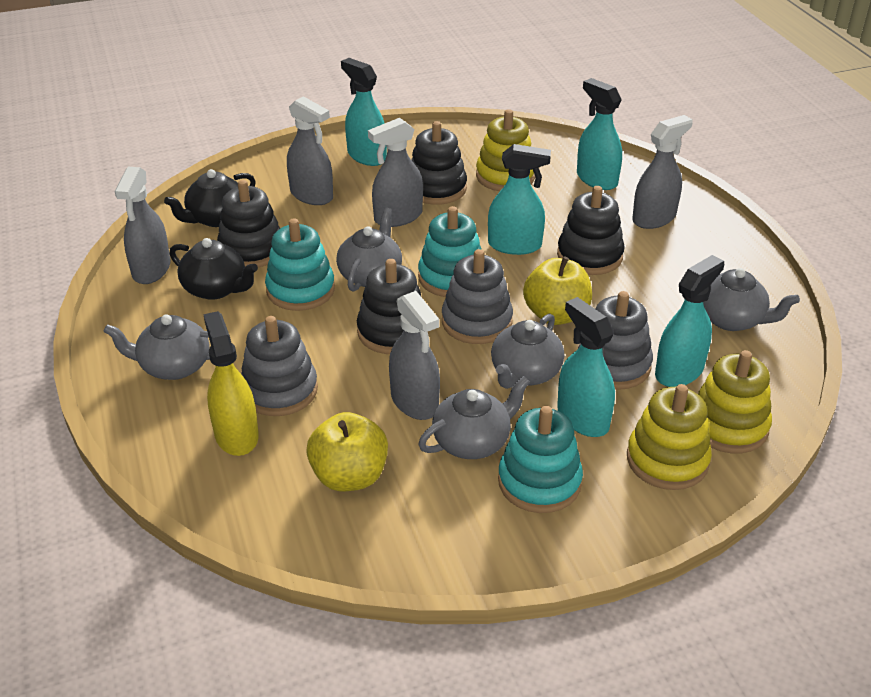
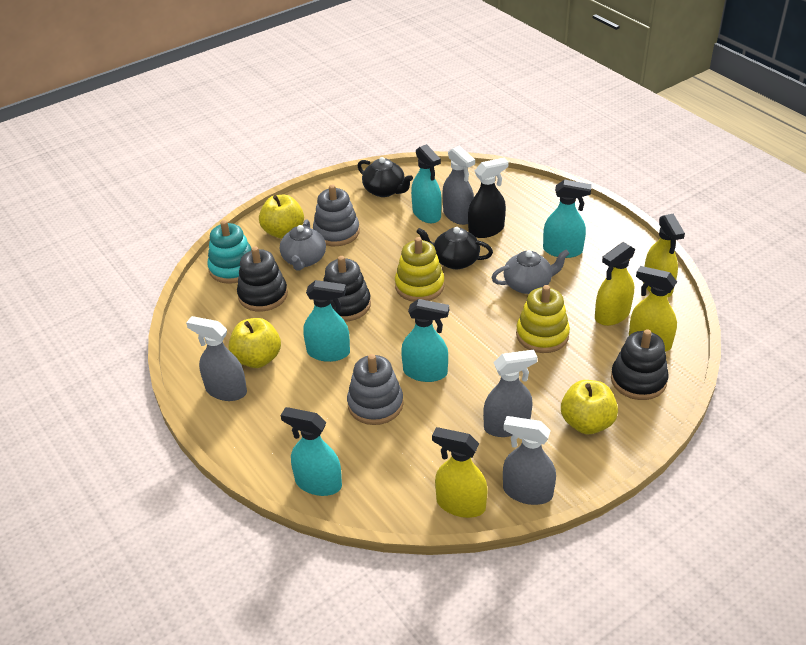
black spray bottle: 0 -> 1
black stacking toy: 4 -> 3
grey spray bottle: 5 -> 4
grey stacking toy: 3 -> 2
grey teapot: 5 -> 2
turquoise stacking toy: 3 -> 1
yellow apple: 2 -> 3
yellow spray bottle: 1 -> 4
yellow stacking toy: 3 -> 2

